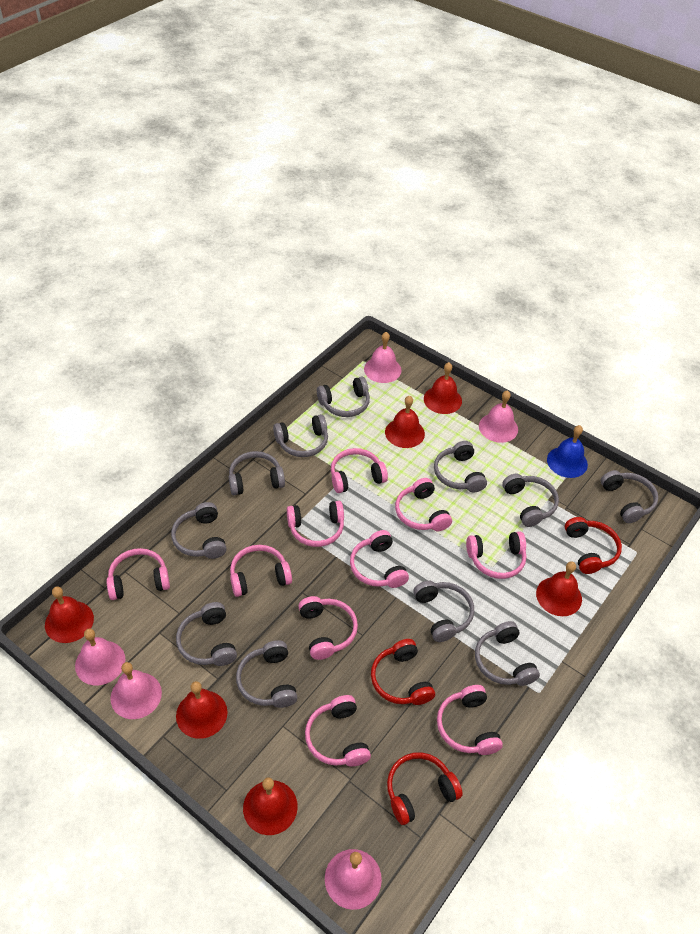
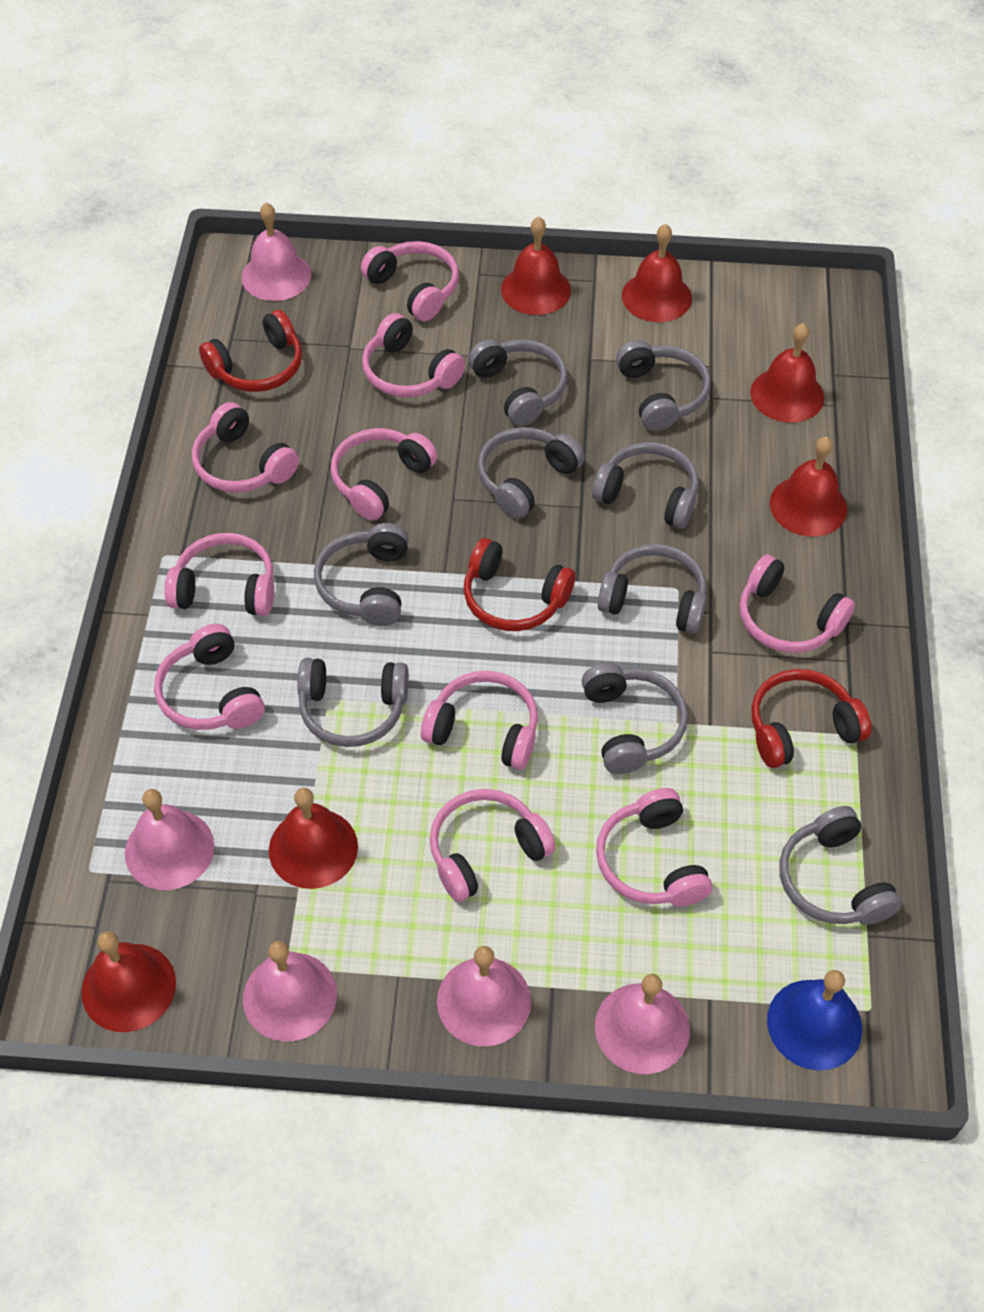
grey headphones: 11 -> 9

